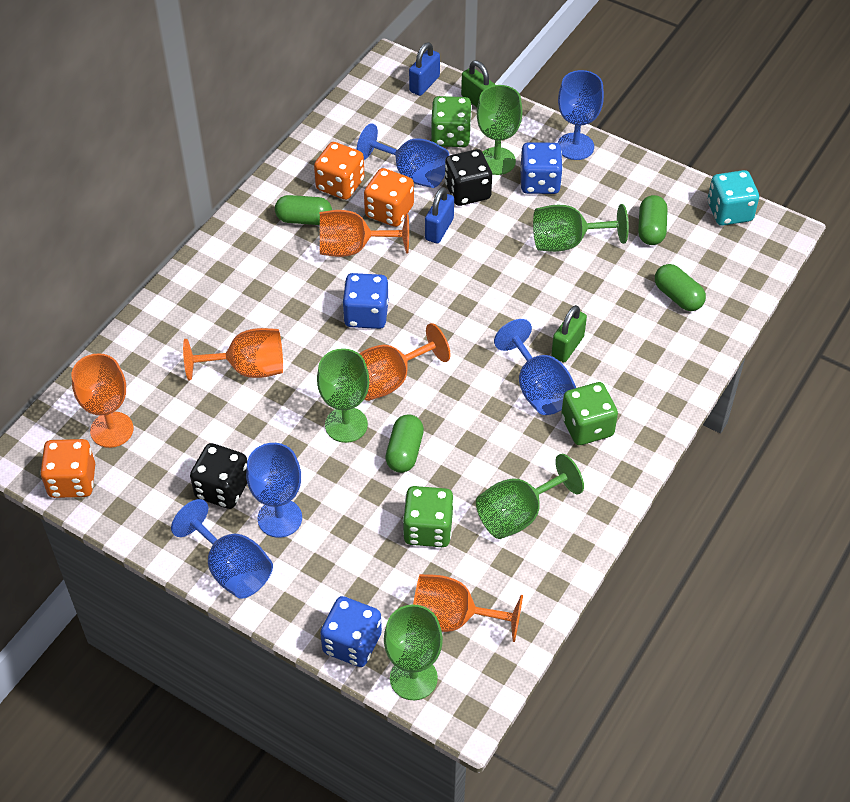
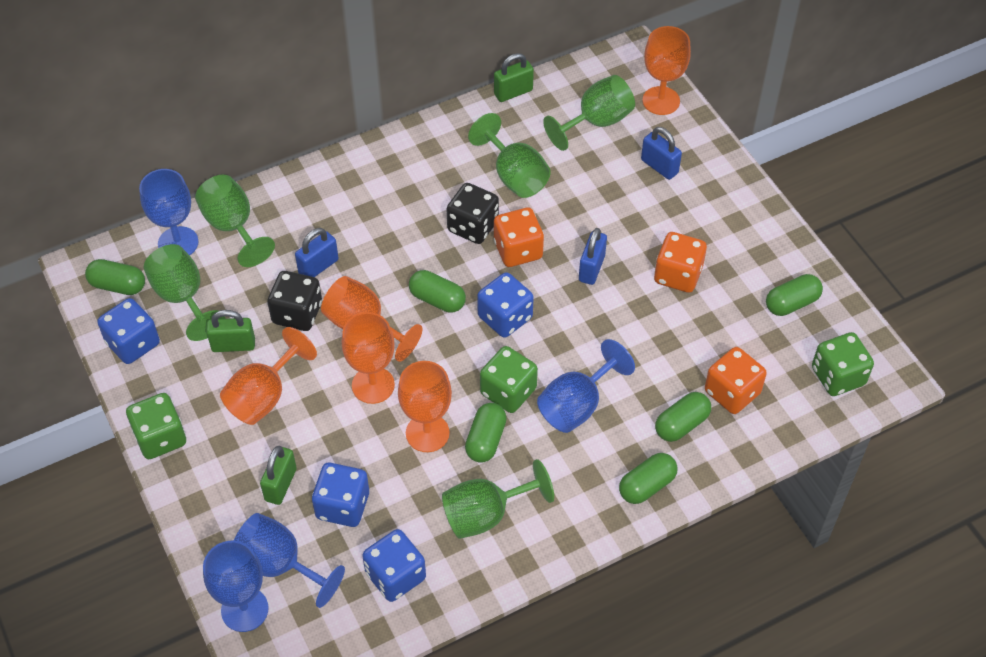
blue dice: 3 -> 4
blue goblet: 5 -> 4
blue padlock: 2 -> 3
green capsule: 4 -> 6
green padlock: 2 -> 3
turquoise dice: 1 -> 0

